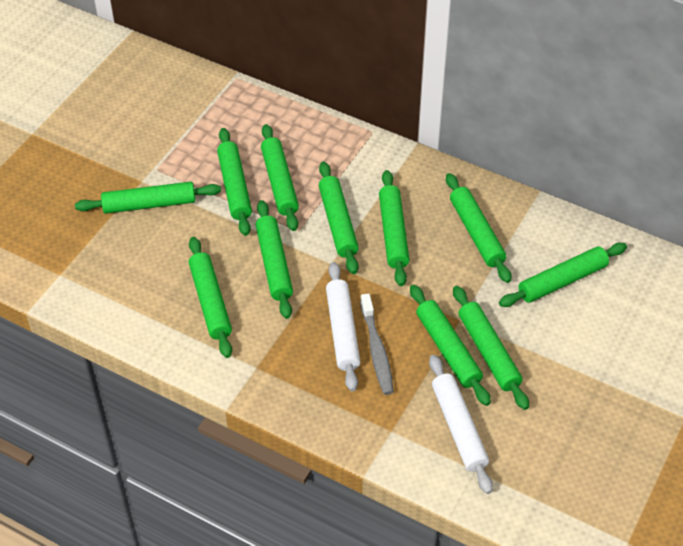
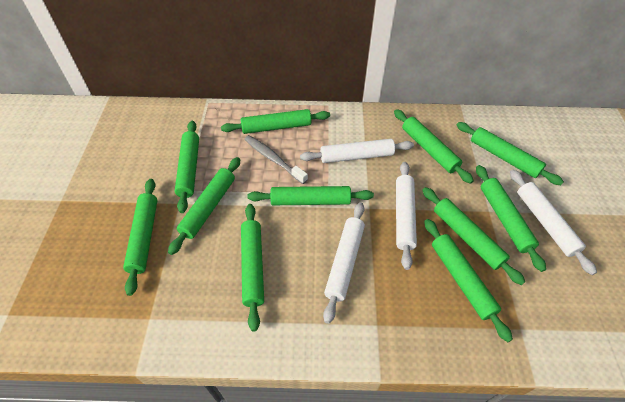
white rolling pin: 2 -> 4

